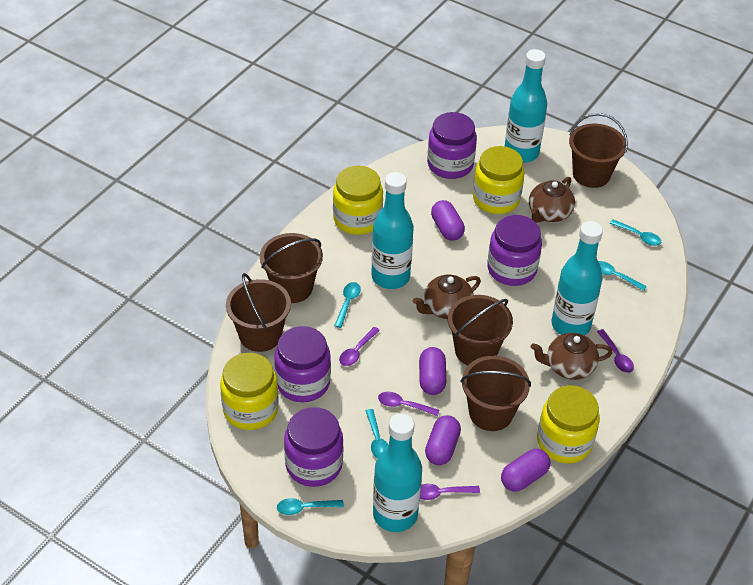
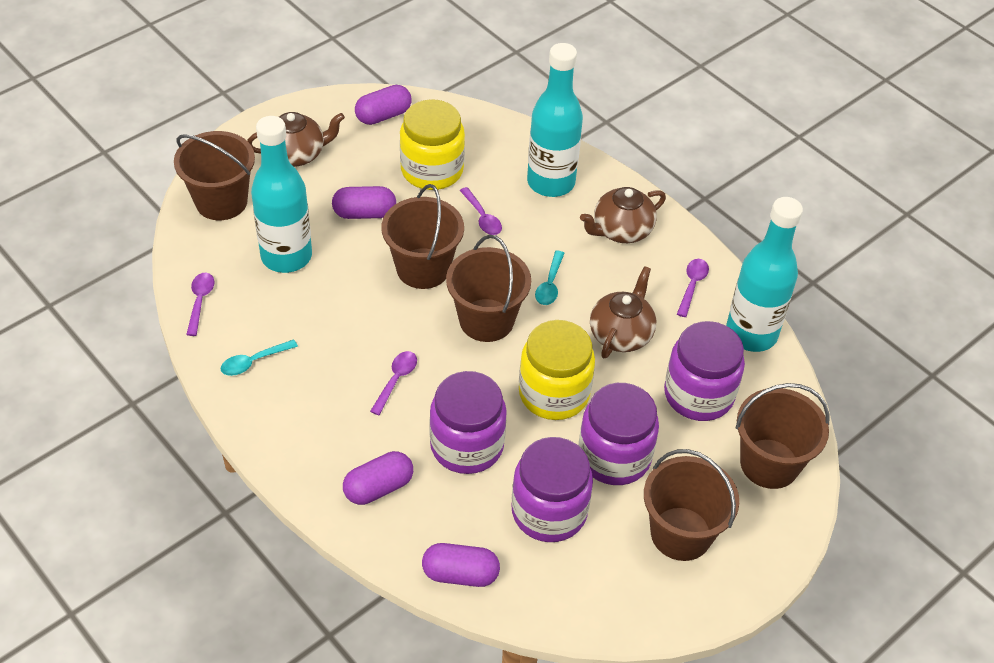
turquoise bottle: 4 -> 3
turquoise spoon: 5 -> 2
yellow jar: 4 -> 2

